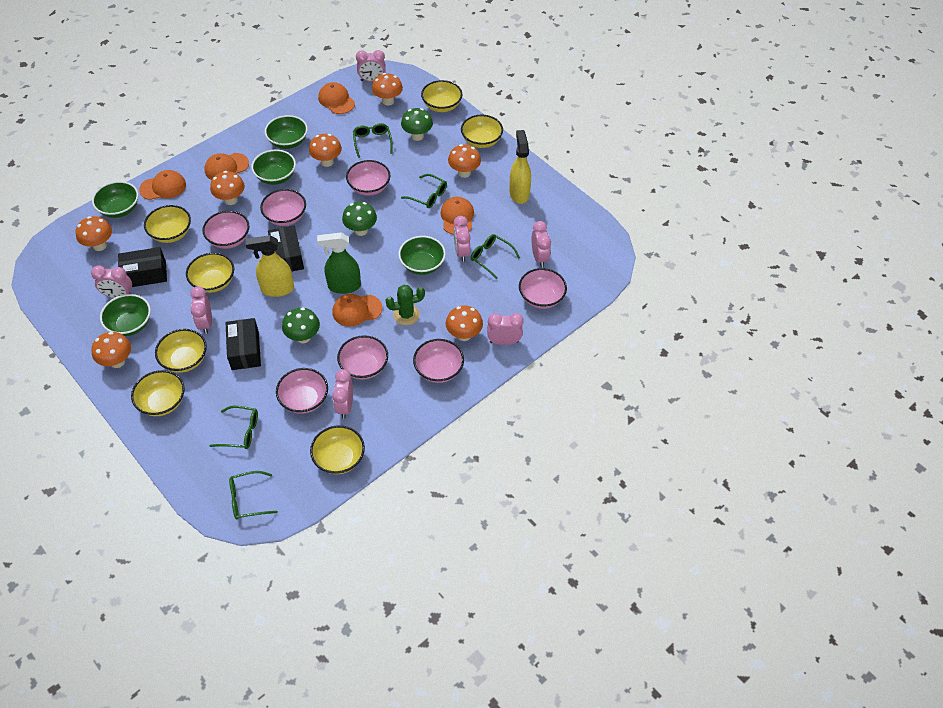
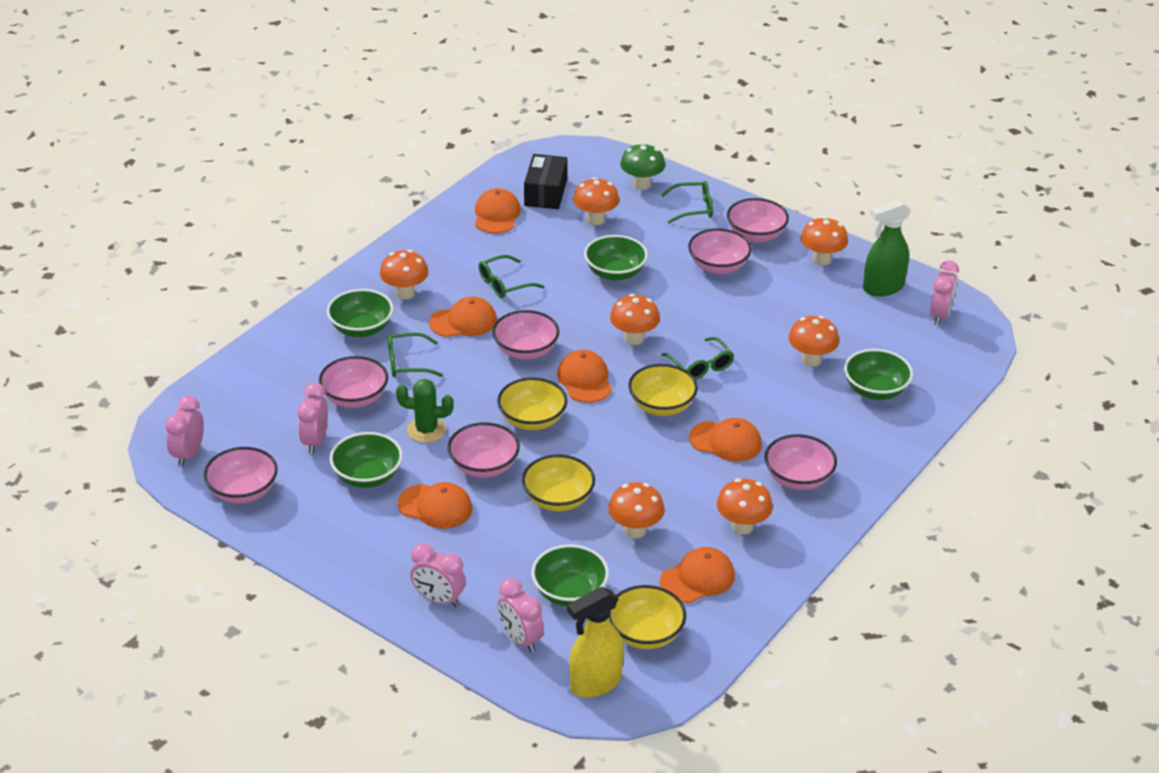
black box: 3 -> 1
green glasses: 5 -> 4
green mushroom: 3 -> 1
orange cap: 5 -> 6
pink clock: 7 -> 5
yellow bowl: 7 -> 4
yellow spray bottle: 2 -> 1

